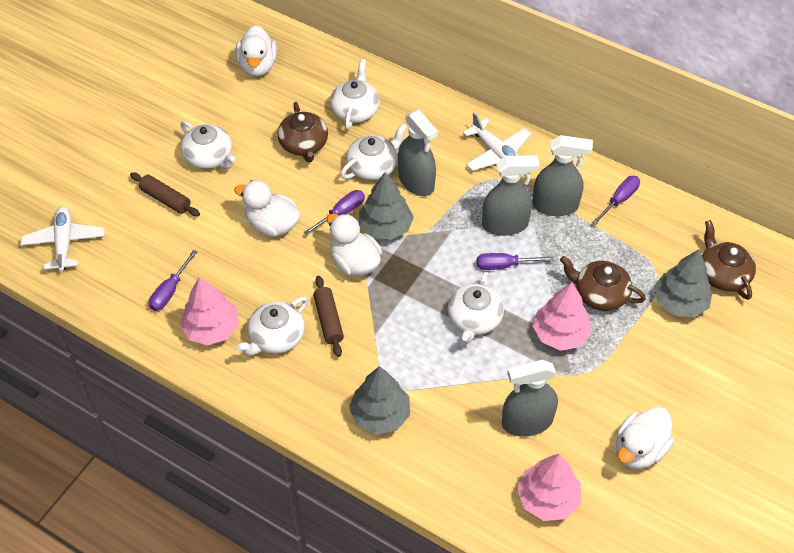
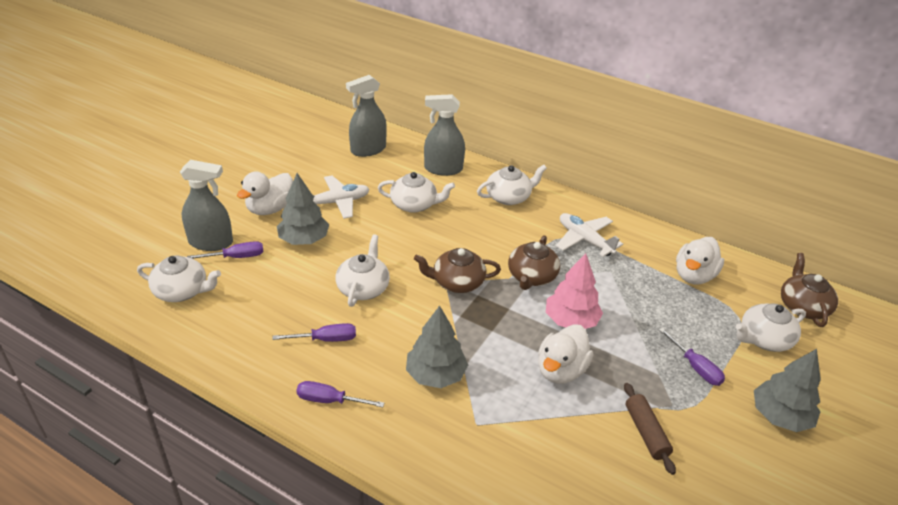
brown rolling pin: 2 -> 1
grey spray bottle: 4 -> 3
pink tree: 3 -> 1
white duck: 4 -> 3

